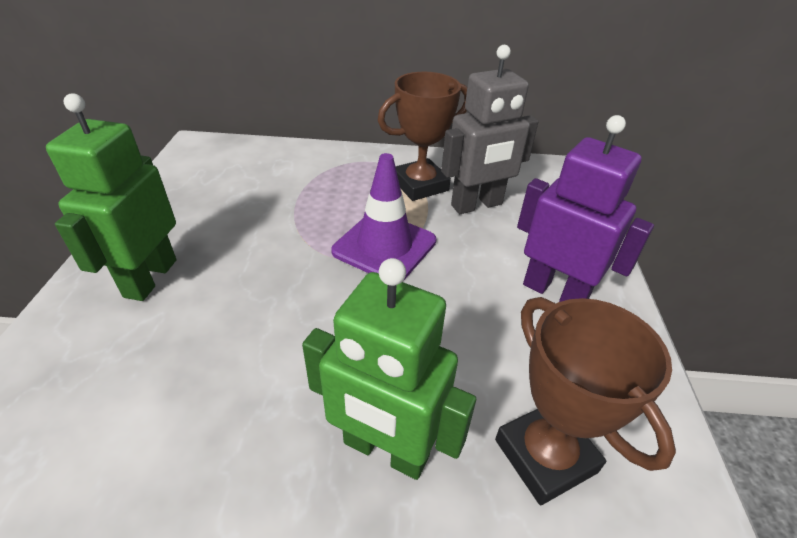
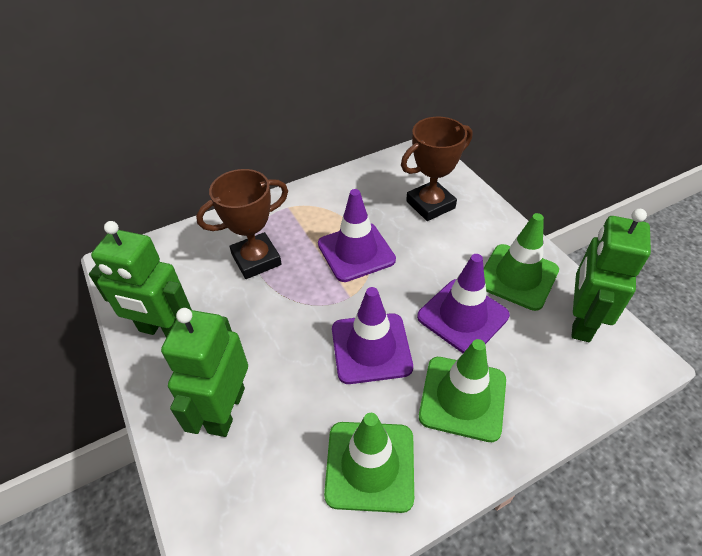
green robot: 2 -> 3
green traffic cone: 0 -> 3
grey robot: 1 -> 0
purple robot: 1 -> 0
purple traffic cone: 1 -> 3

